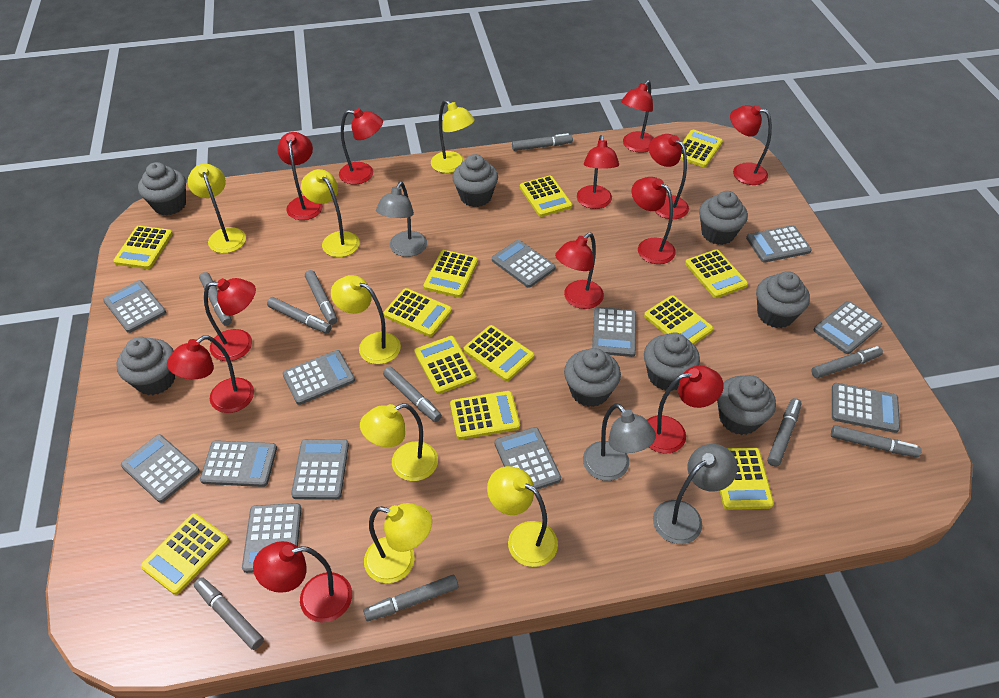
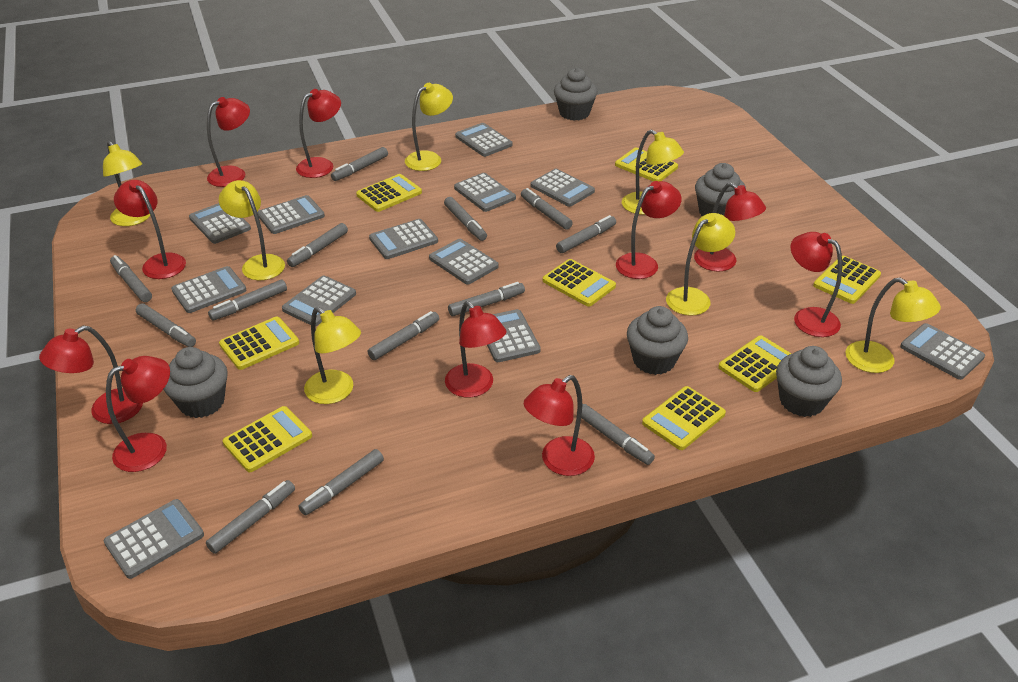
grey cupcake: 8 -> 5
grey lamp: 3 -> 0
grey marker: 10 -> 13
red lamp: 12 -> 10
yellow calculator: 12 -> 8

